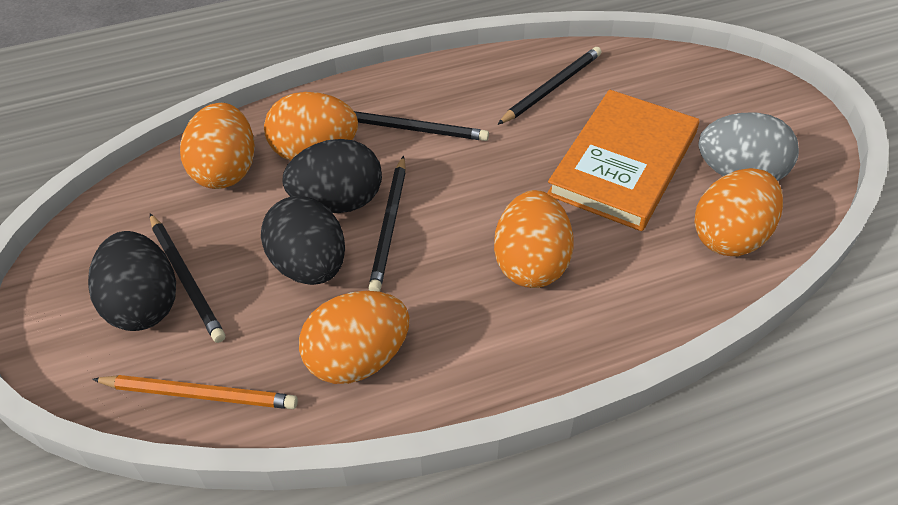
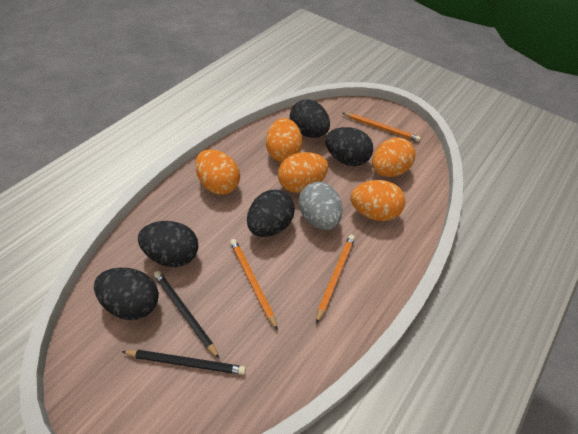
black egg: 3 -> 5
black pencil: 4 -> 2
orange book: 1 -> 0
orange pencil: 1 -> 3

